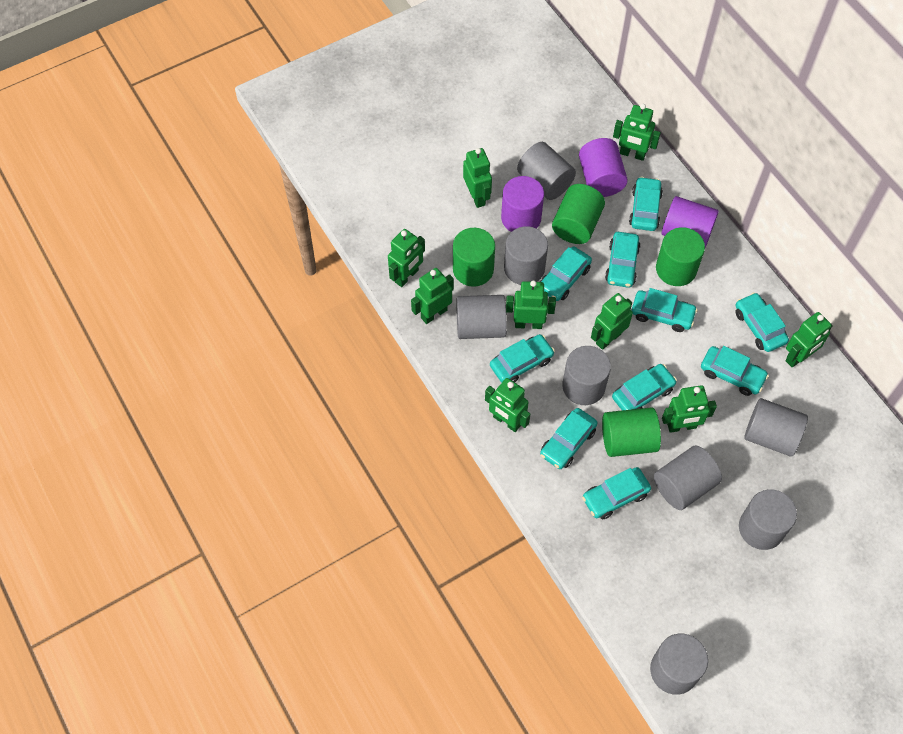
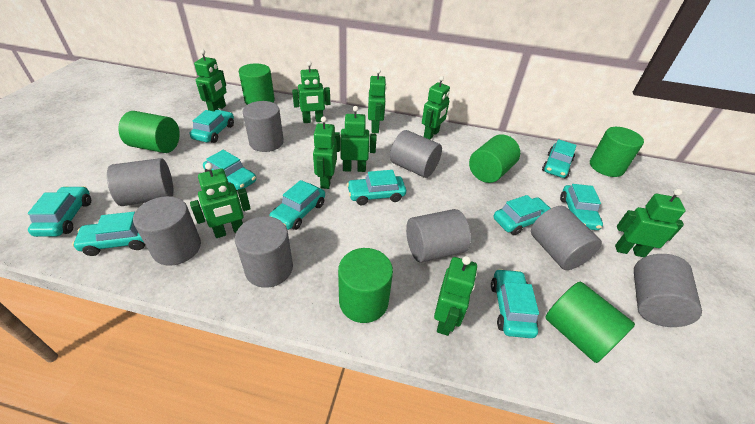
green cylinder: 4 -> 6
purple cylinder: 3 -> 0

